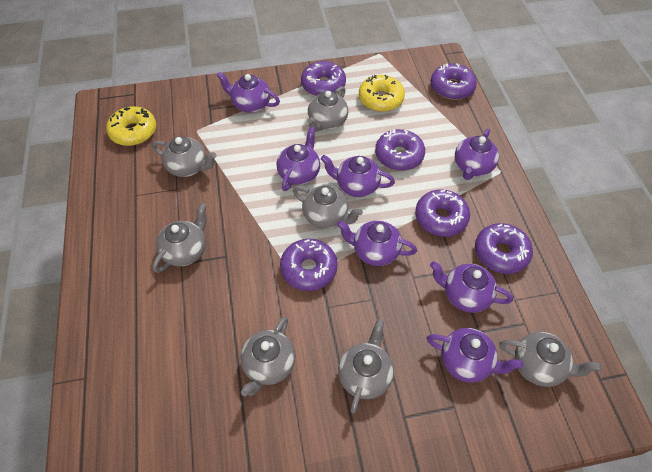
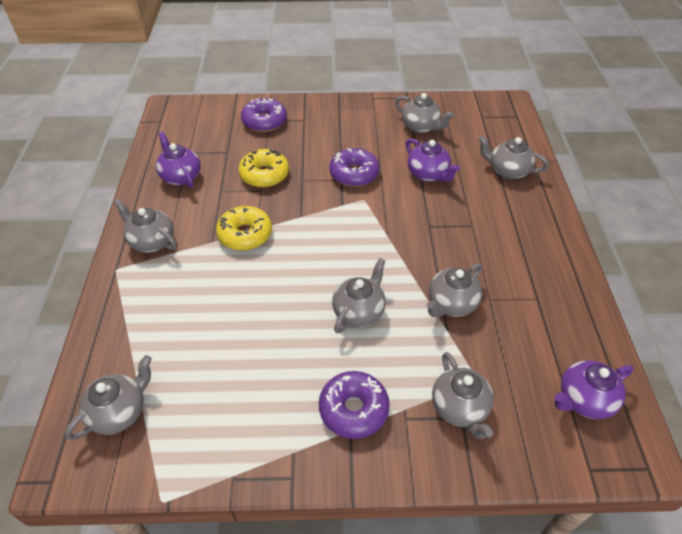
purple donut: 6 -> 3
purple teapot: 7 -> 3

